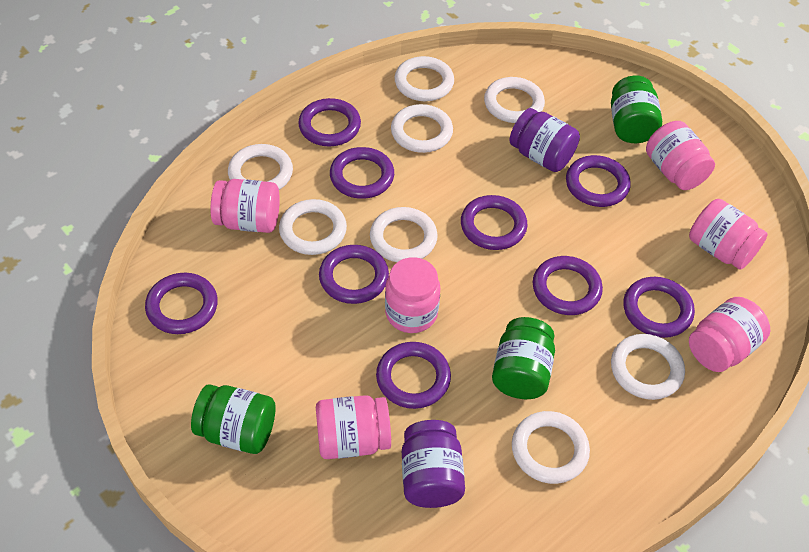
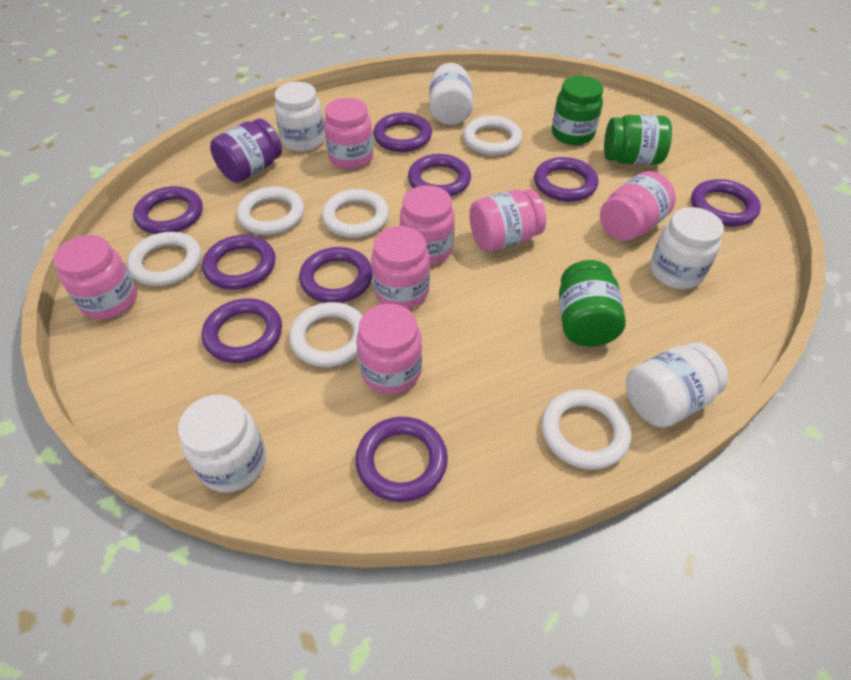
pink jar: 6 -> 7
purple jar: 2 -> 1
white jar: 0 -> 5
white ring: 8 -> 6

